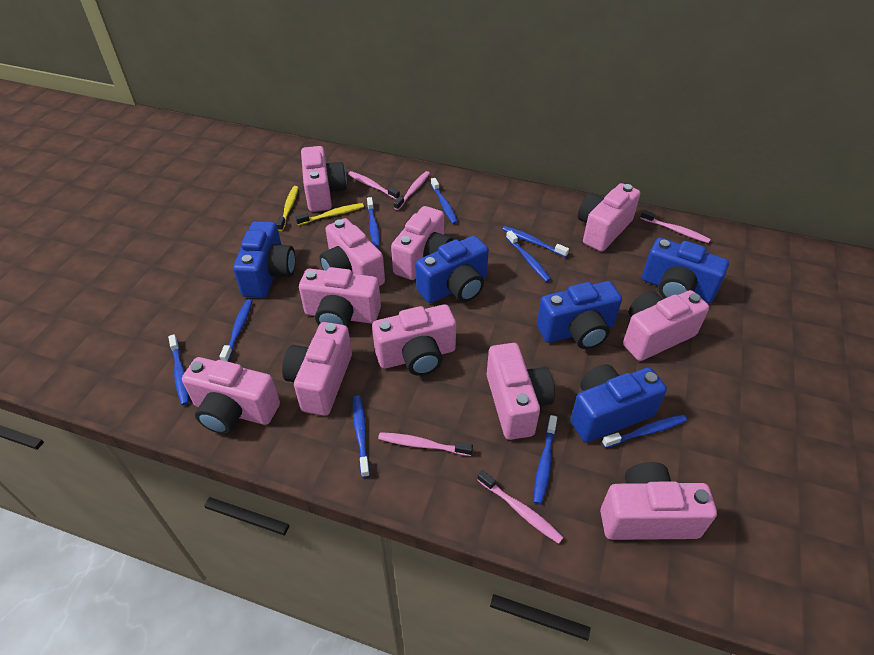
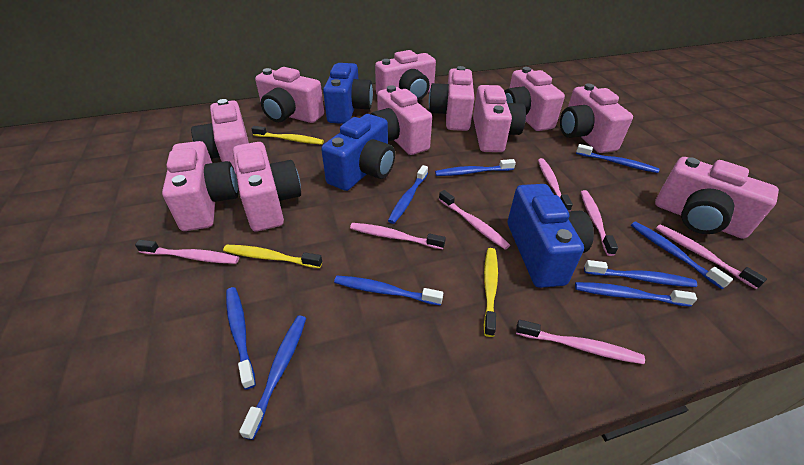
blue camera: 5 -> 3
pink toothbrush: 5 -> 7
yellow toothbrush: 2 -> 3

